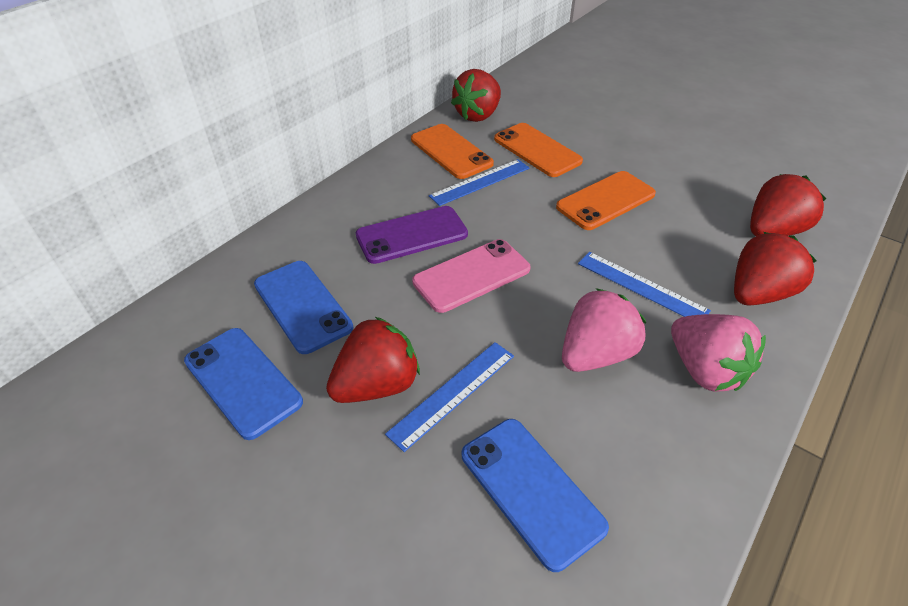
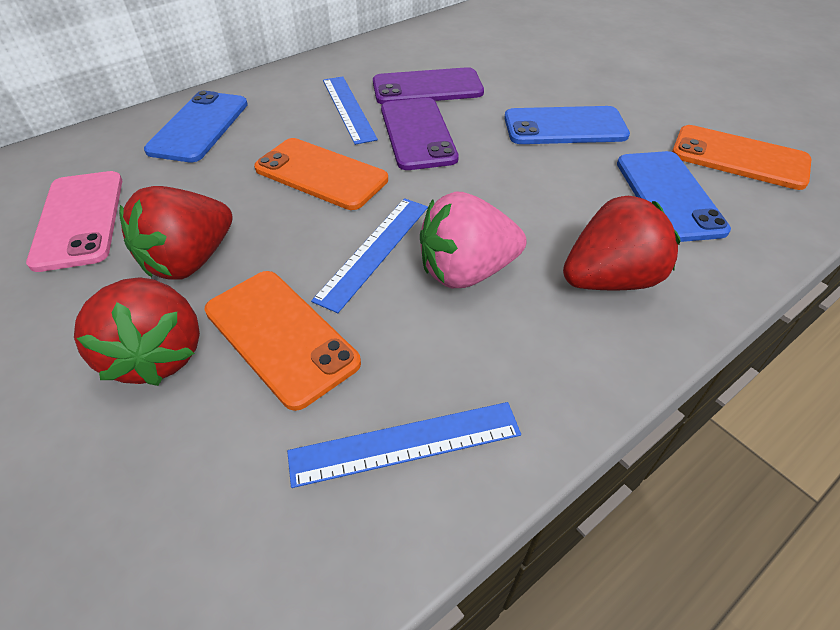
pink strawberry: 2 -> 1
purple phone: 1 -> 2
red strawberry: 4 -> 3

